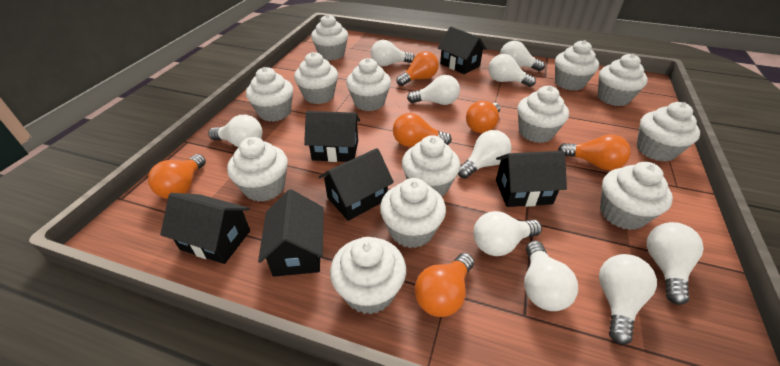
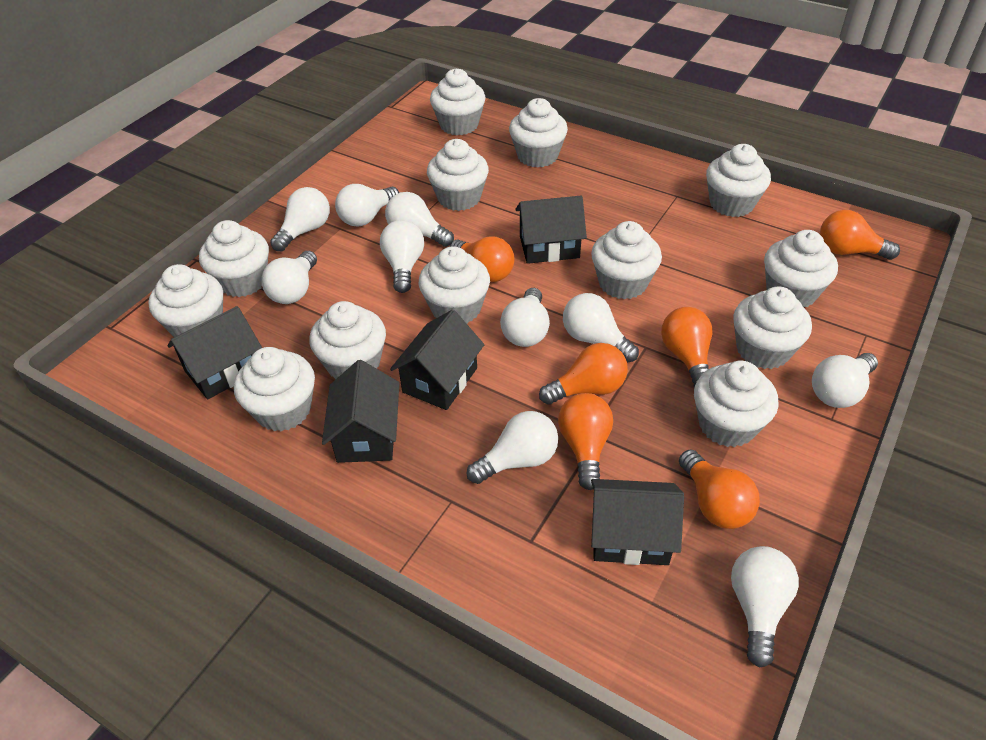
black house: 6 -> 5

